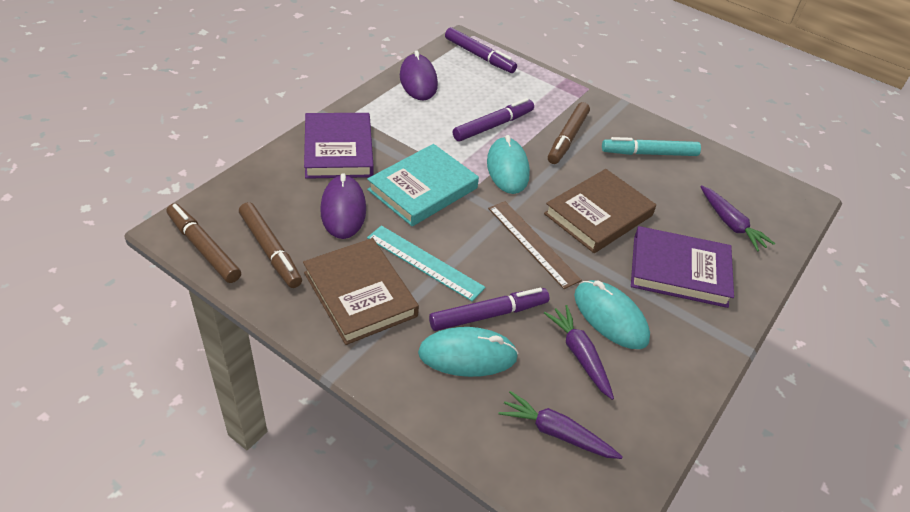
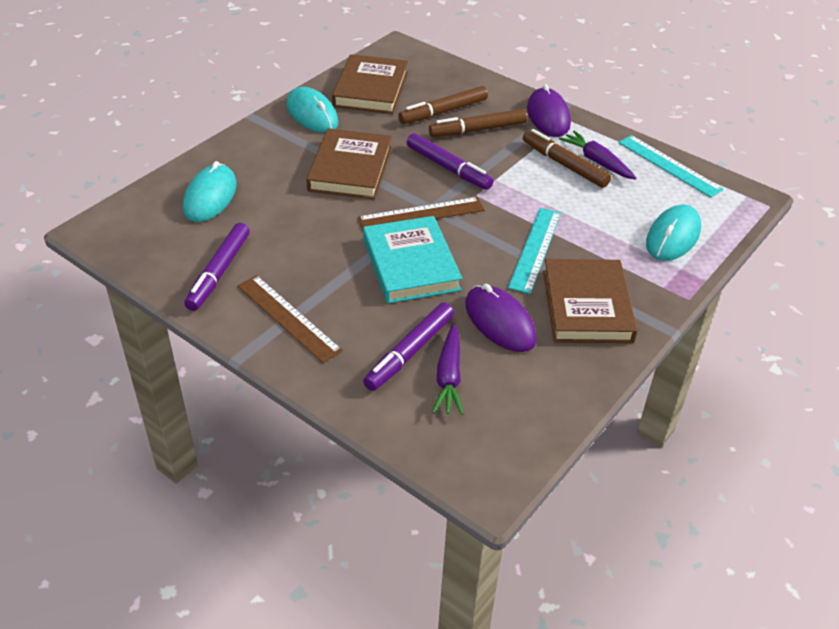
brown book: 2 -> 3
brown ruler: 1 -> 2
purple book: 2 -> 0
purple carrot: 3 -> 2
turquoise marker: 1 -> 0
turquoise ruler: 1 -> 2

